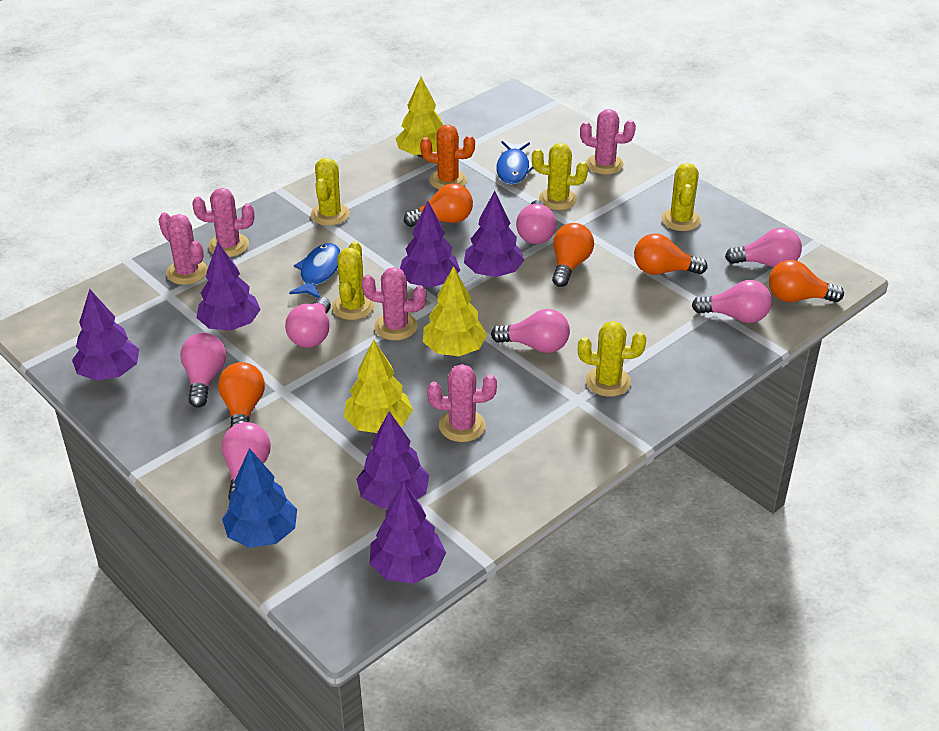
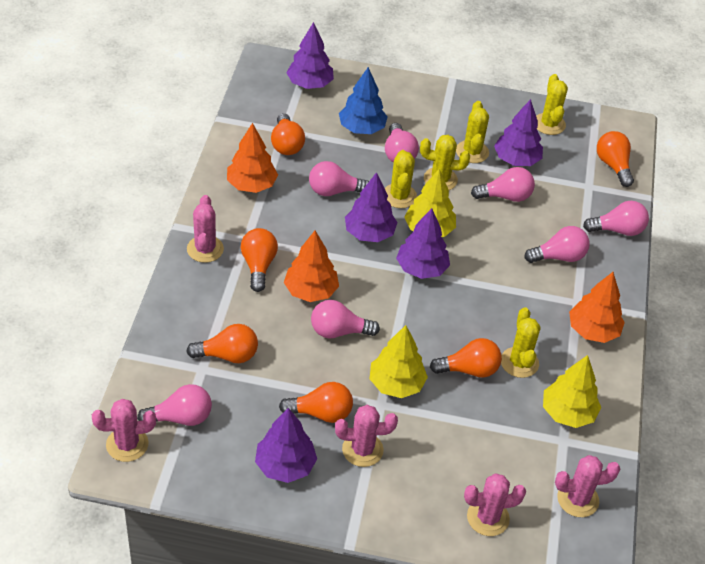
blue fish: 2 -> 0
orange cactus: 1 -> 0
orange light bulb: 5 -> 6
orange tree: 0 -> 3
purple tree: 6 -> 5

